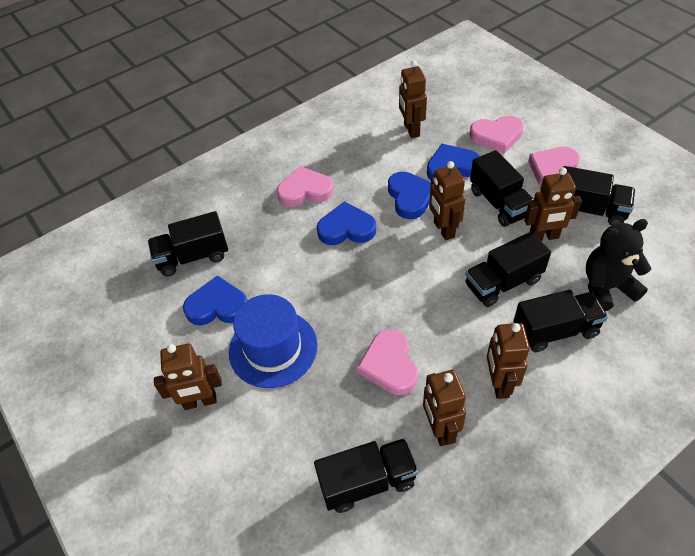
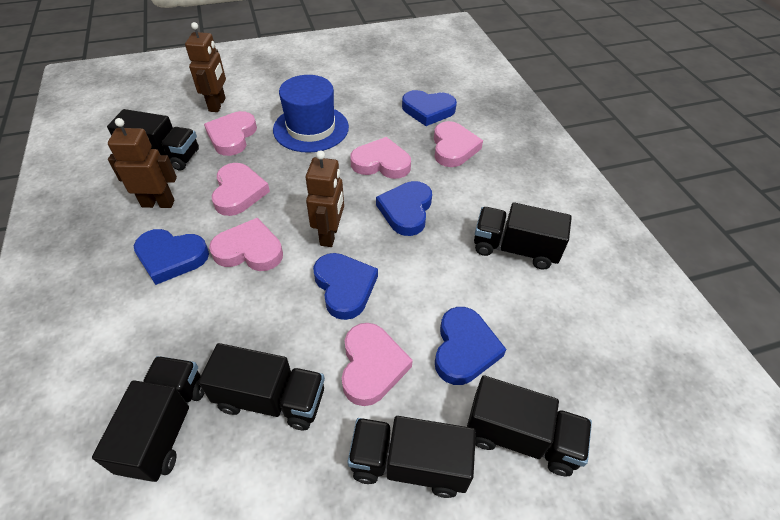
black teddy bear: 1 -> 0
blue heart: 4 -> 5
brown robot: 6 -> 3
pink heart: 4 -> 6

